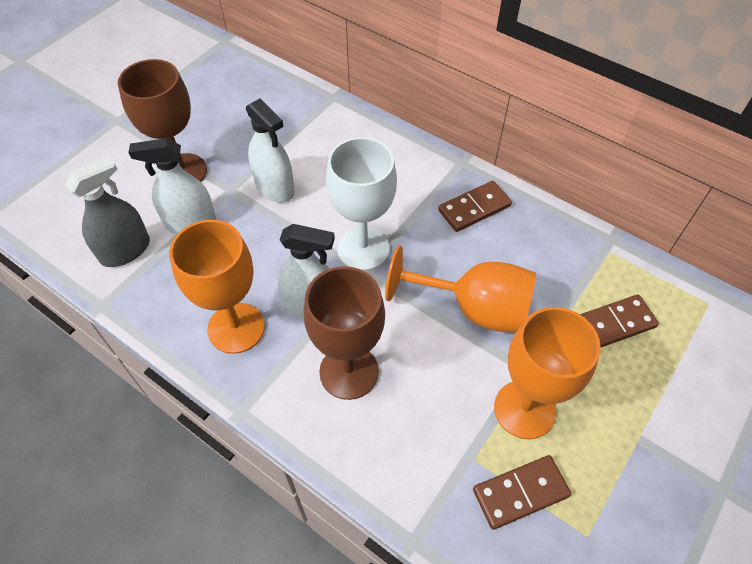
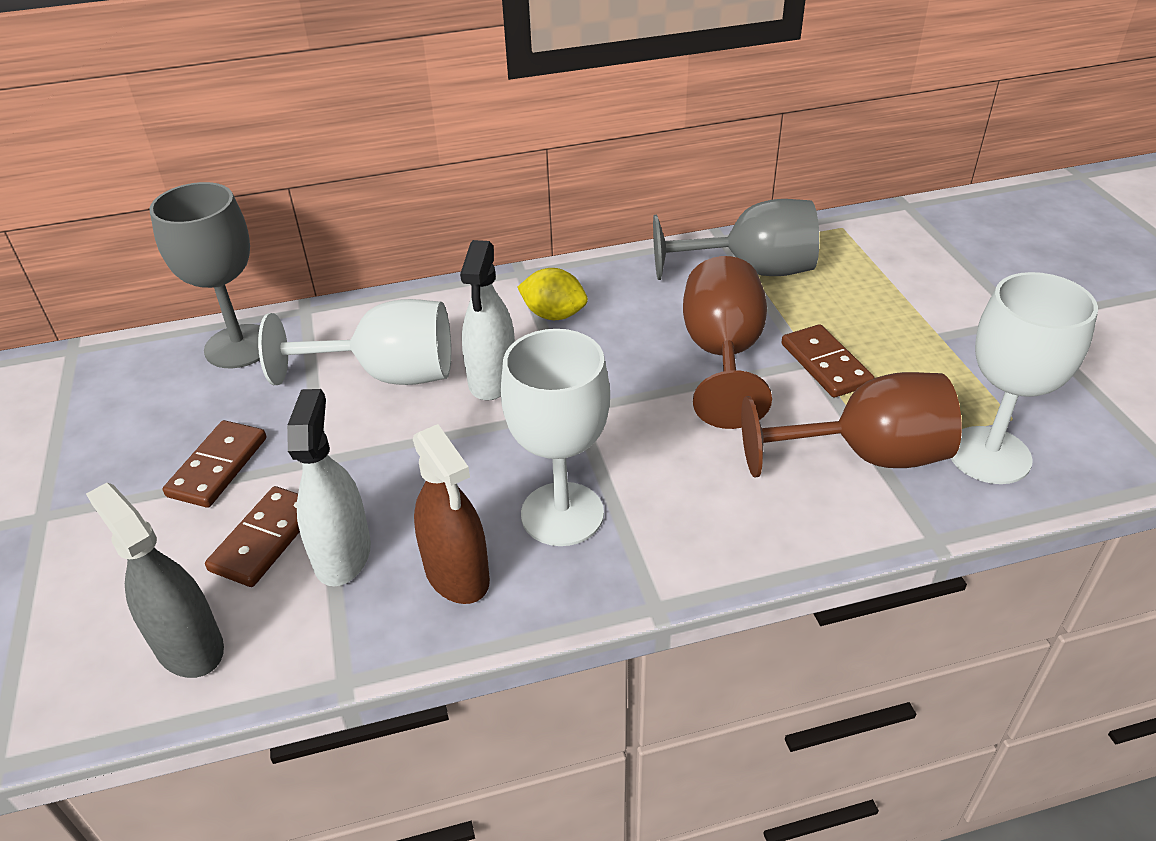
brown spray bottle: 0 -> 1
grey goblet: 0 -> 2
orange goblet: 3 -> 0
white goblet: 1 -> 3
white spray bottle: 3 -> 2
yellow lemon: 0 -> 1

